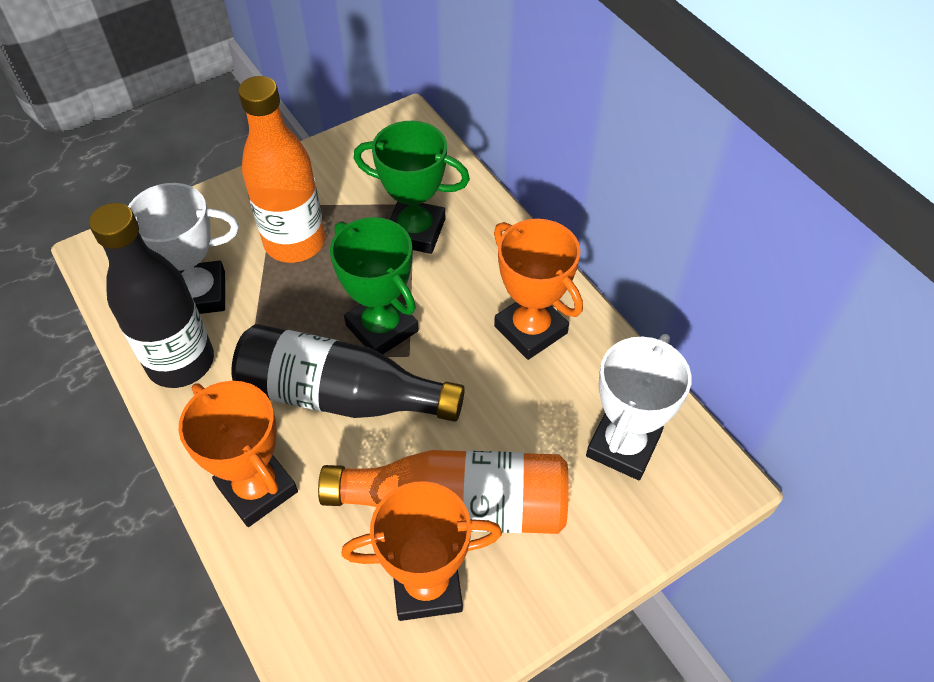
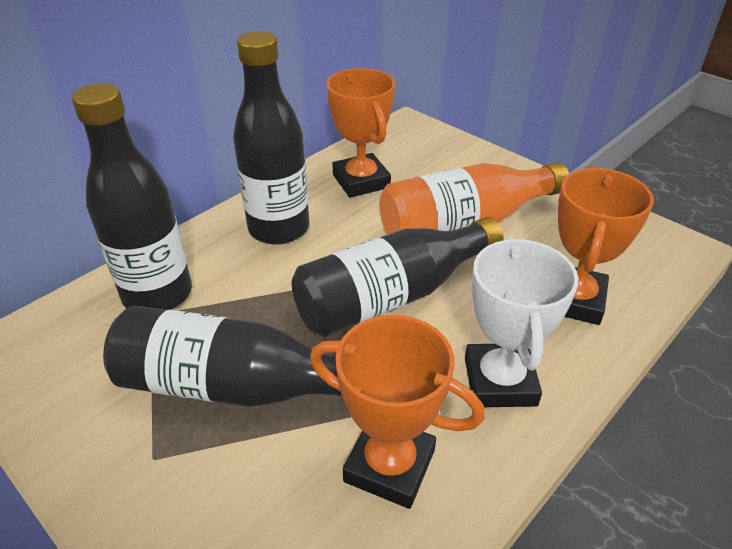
black bottle: 2 -> 4
green trophy: 2 -> 0
orange bottle: 2 -> 1
white trophy: 2 -> 1

